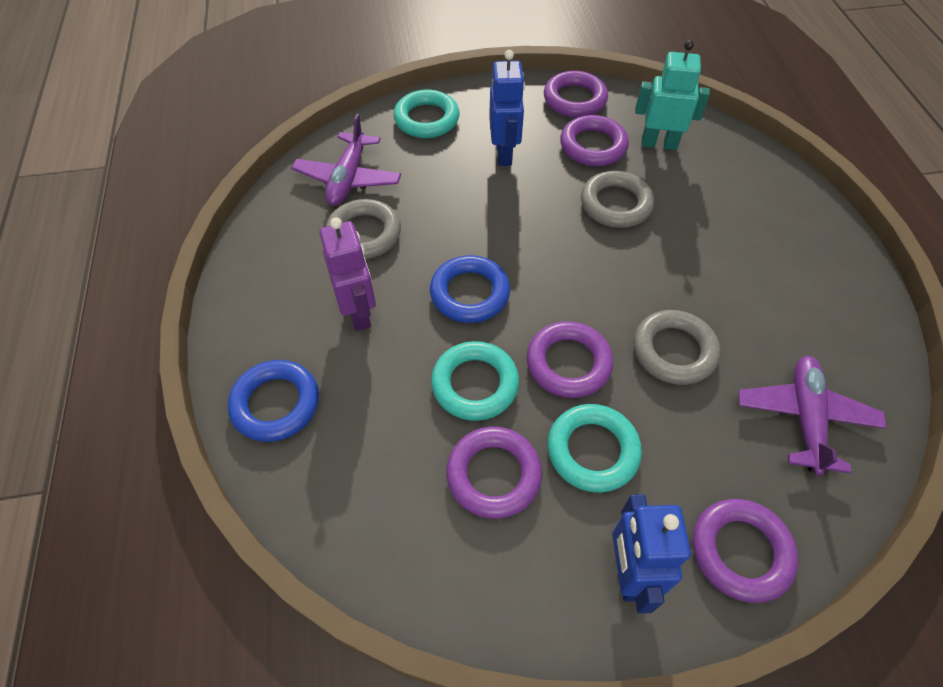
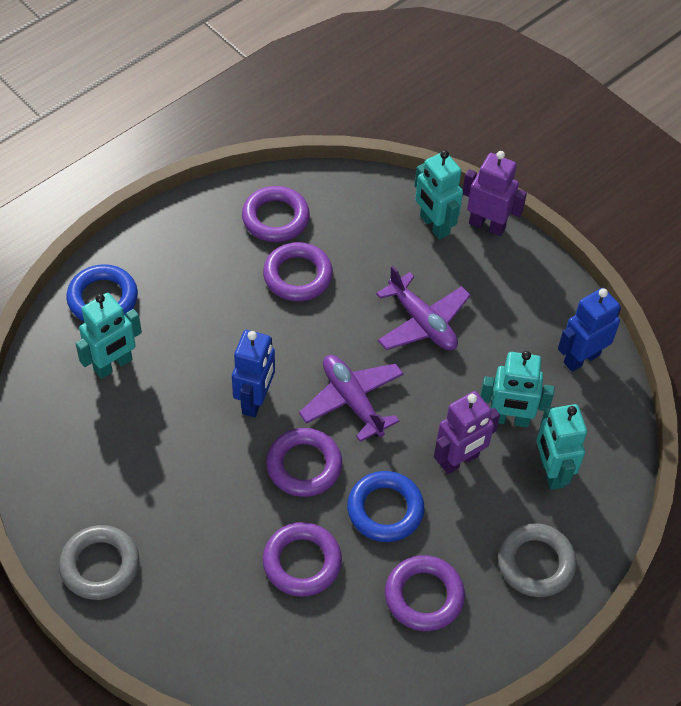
grey ring: 3 -> 2
purple robot: 1 -> 2
turquoise ring: 3 -> 0
turquoise robot: 1 -> 4

